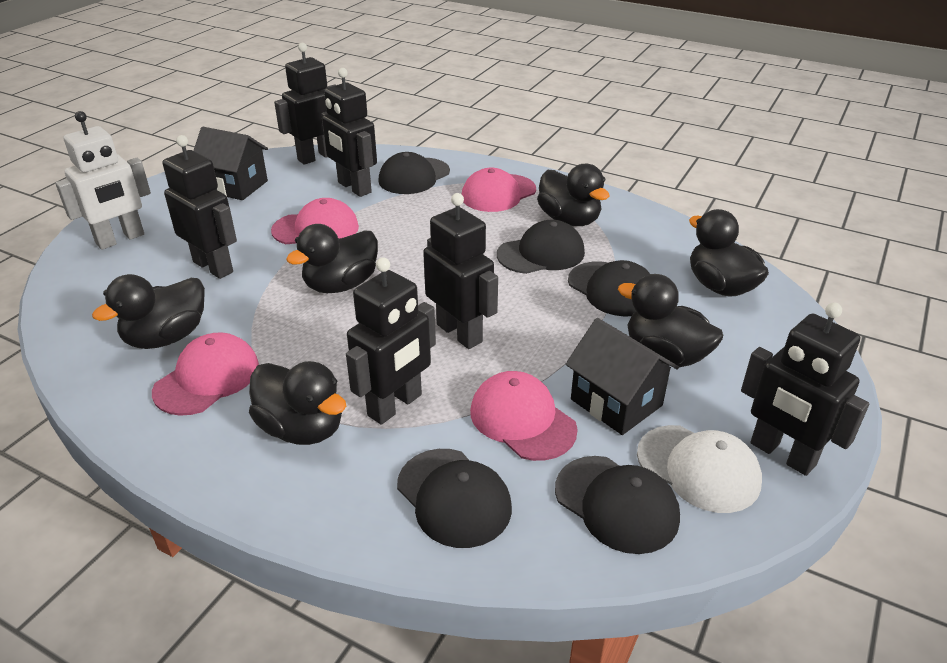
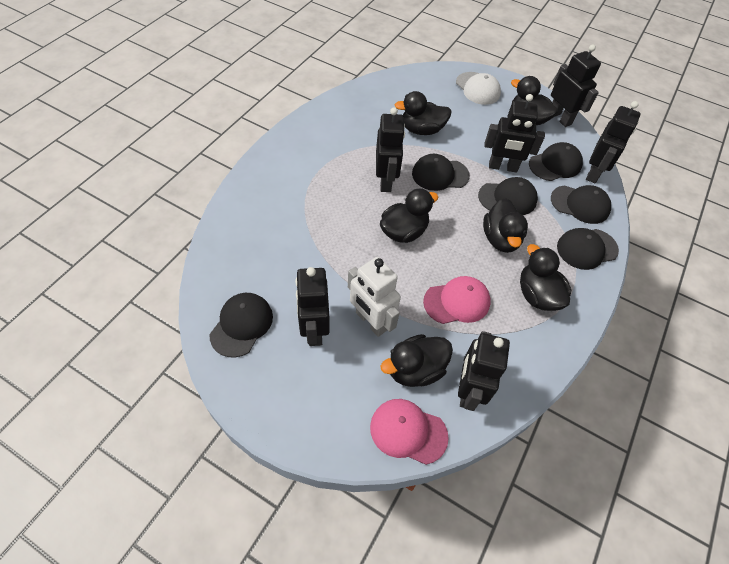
black cap: 5 -> 6
black house: 2 -> 0
pink cap: 4 -> 2

